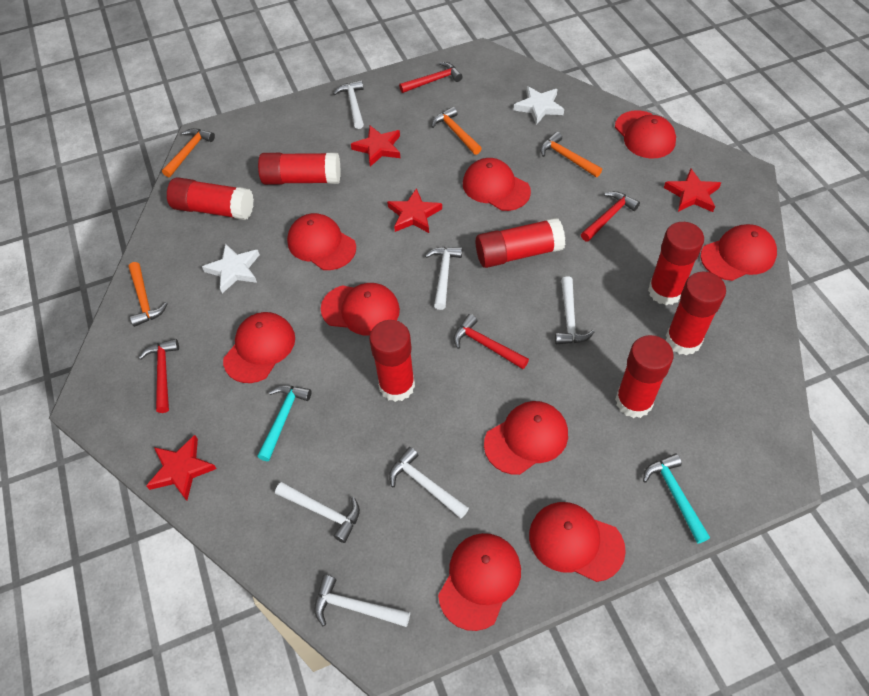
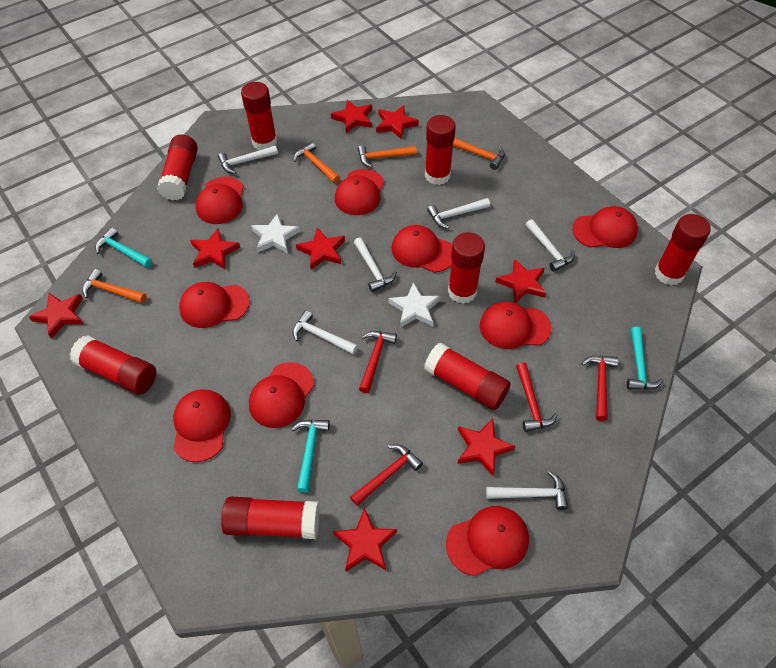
red glue stick: 7 -> 8
red star: 4 -> 8
turquoise hammer: 2 -> 3

